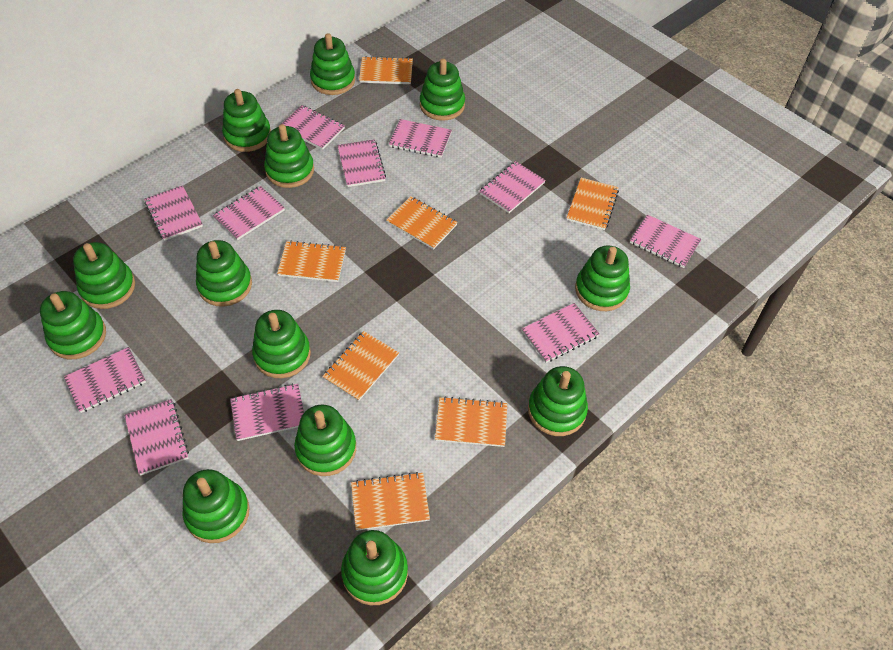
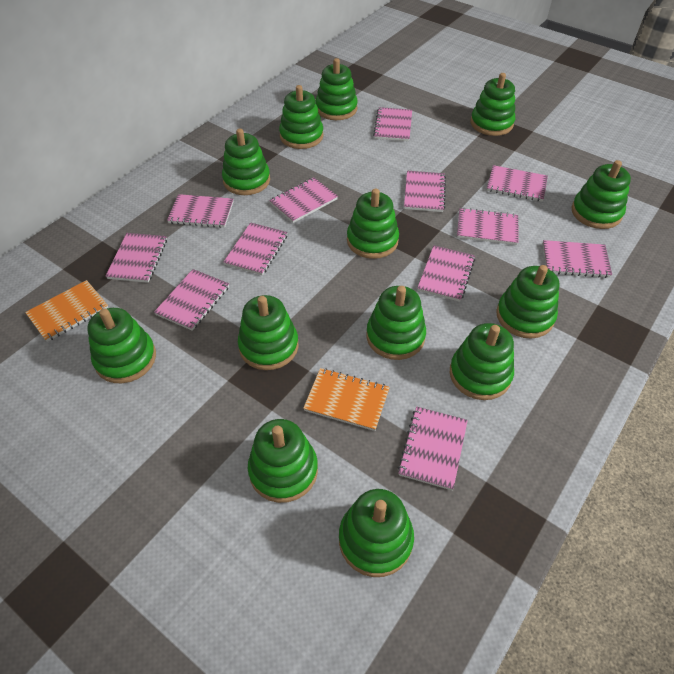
orange notebook: 7 -> 2
pink notebook: 11 -> 12

